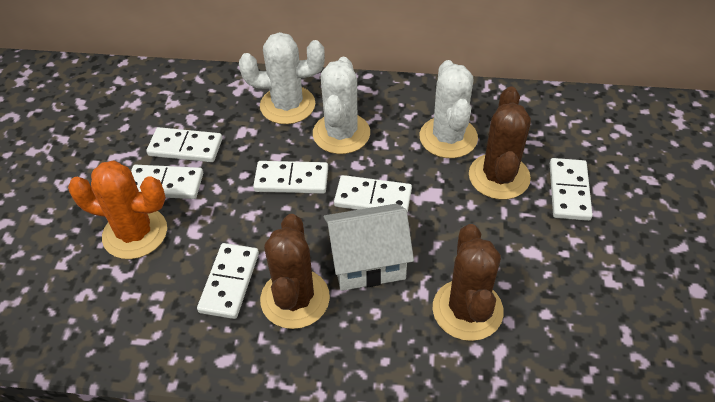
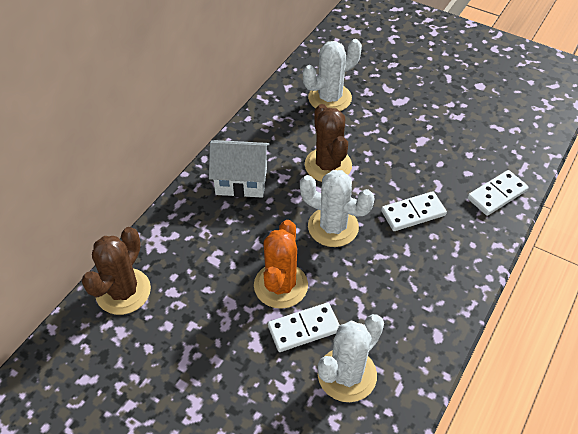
brown cactus: 3 -> 2
white domino: 6 -> 3

